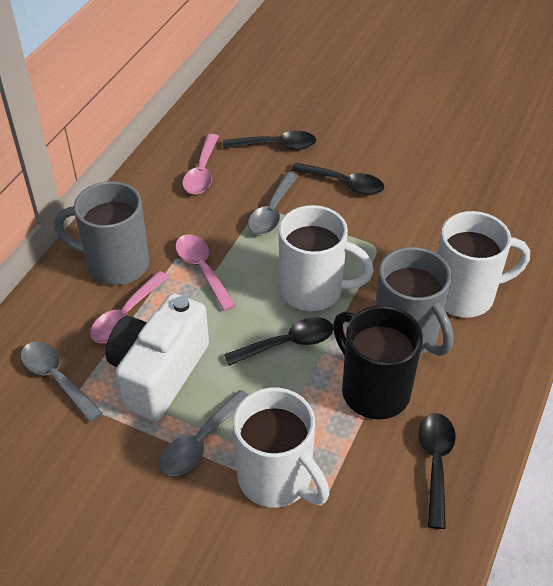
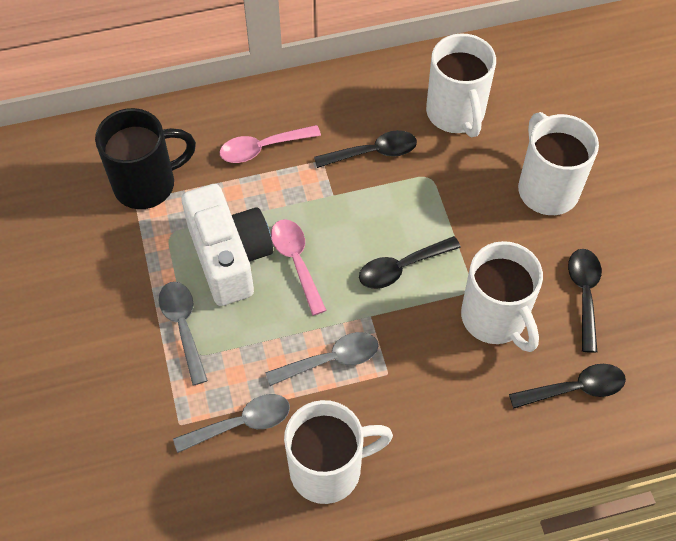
grey mug: 2 -> 0
pink spoon: 3 -> 2
white mug: 3 -> 4

